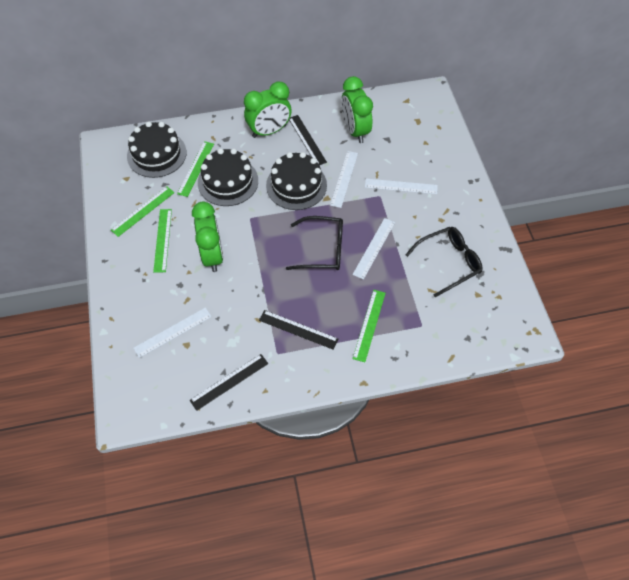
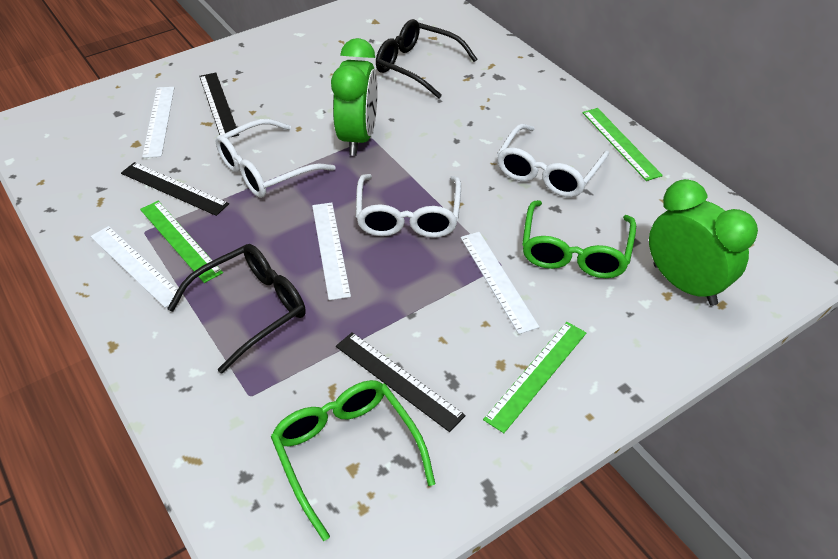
black cake: 3 -> 0
green clock: 3 -> 2
green glasses: 0 -> 2
green ruler: 4 -> 3
white glasses: 0 -> 3

